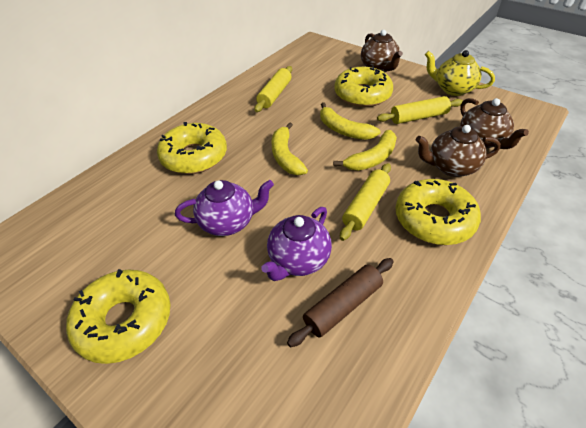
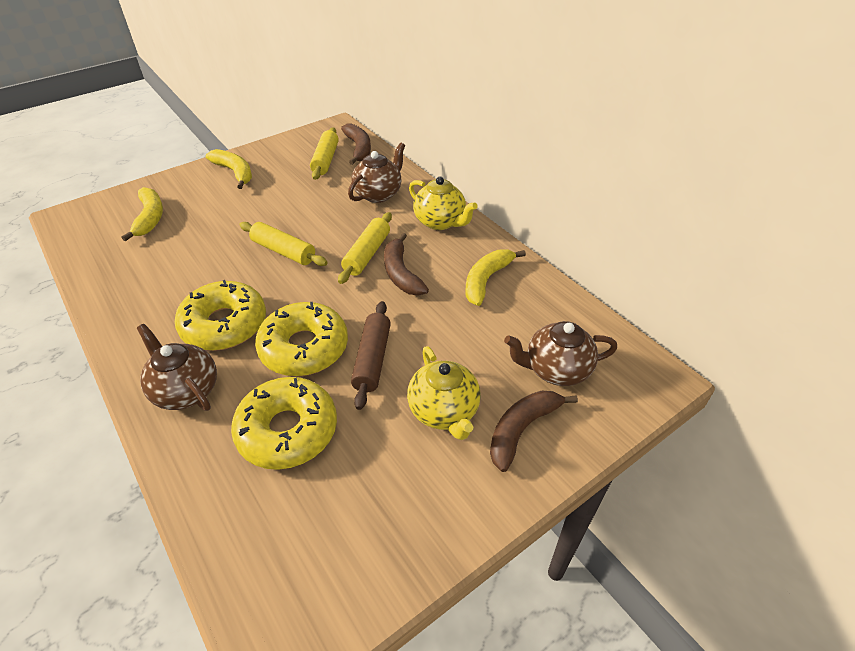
brown banana: 0 -> 3
purple teapot: 2 -> 0
yellow donut: 4 -> 3
yellow teapot: 1 -> 2

